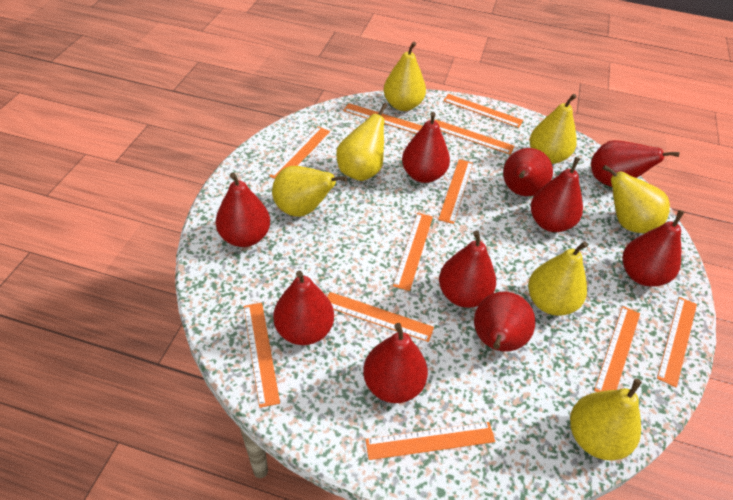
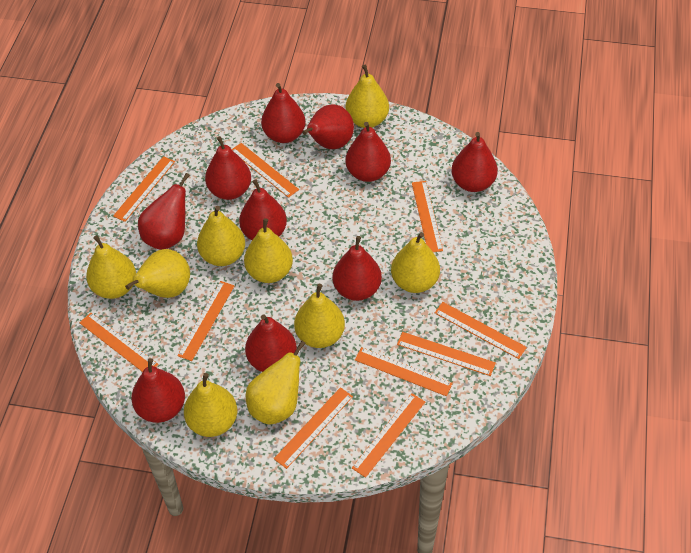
orange ruler: 11 -> 10
yellow pear: 7 -> 9

